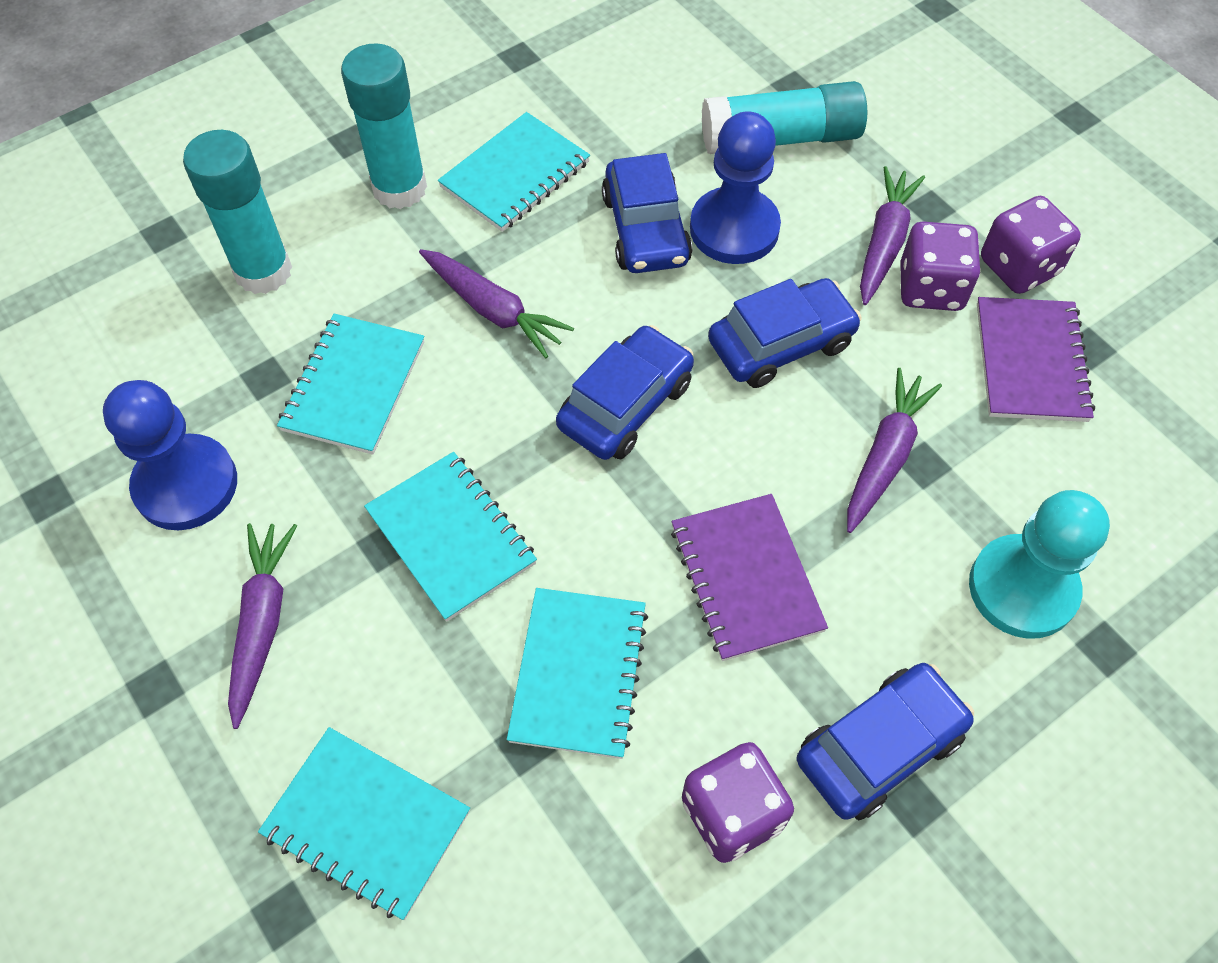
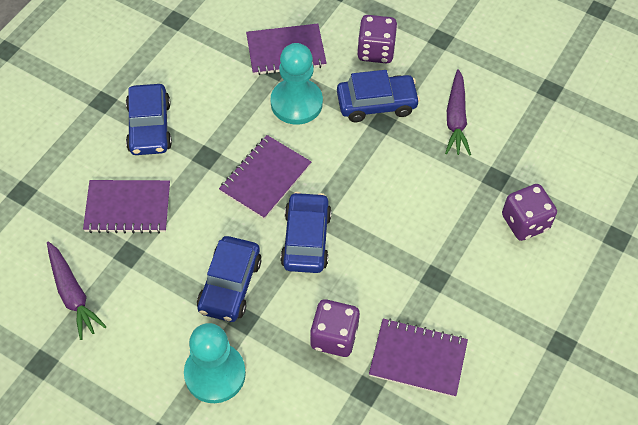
blue pawn: 2 -> 0
purple carrot: 4 -> 2
purple notebook: 2 -> 4
turquoise glue stick: 3 -> 0
turquoise notebook: 5 -> 0
turquoise pawn: 1 -> 2

